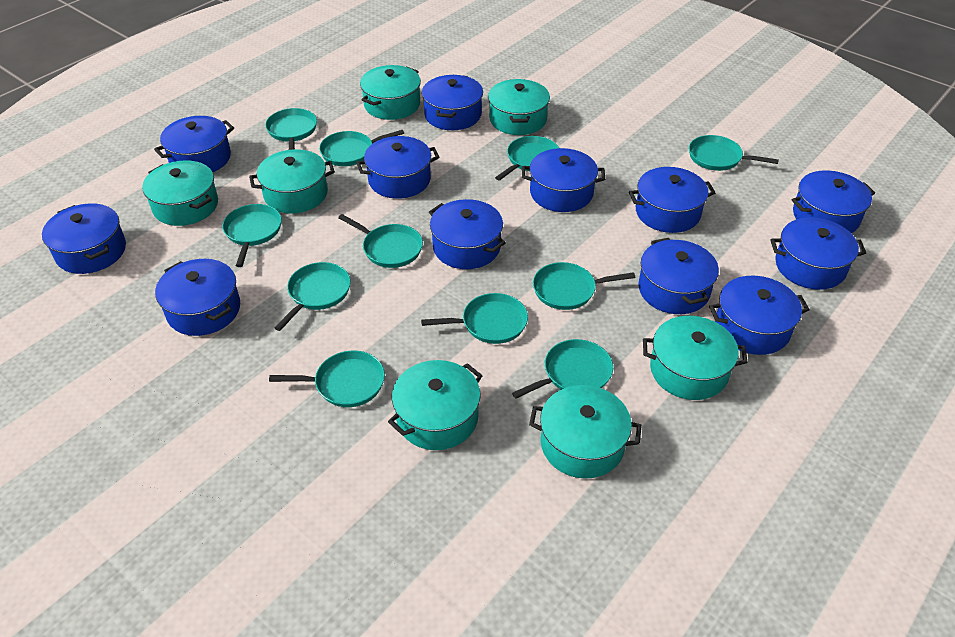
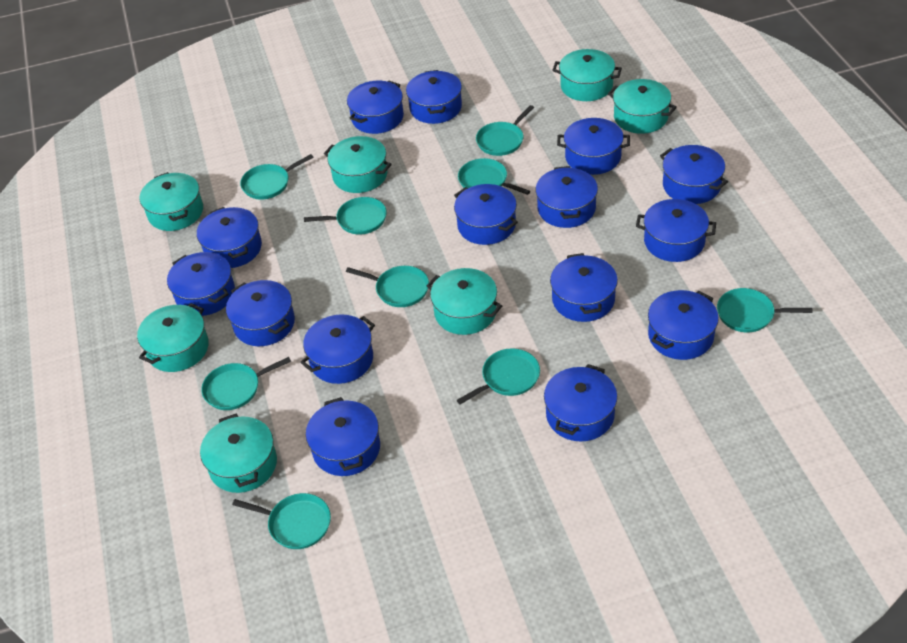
blue pot: 12 -> 15
turquoise pan: 11 -> 9

